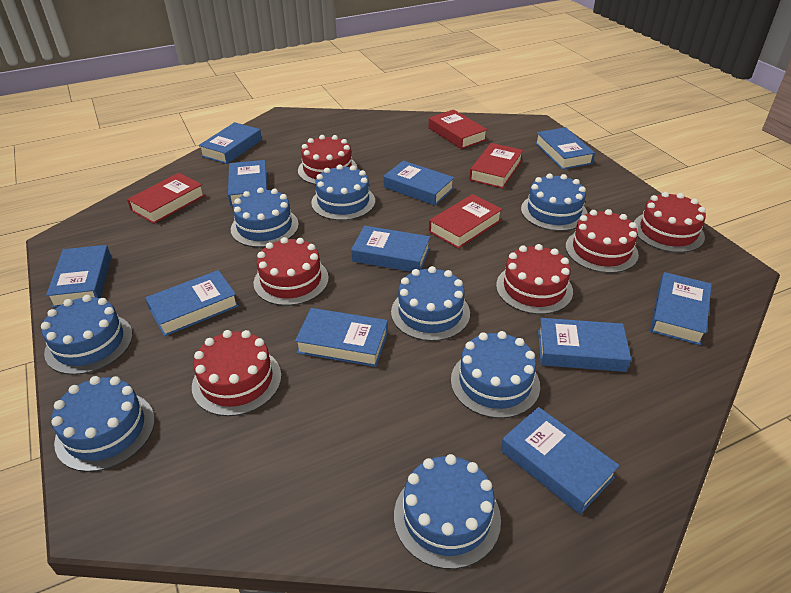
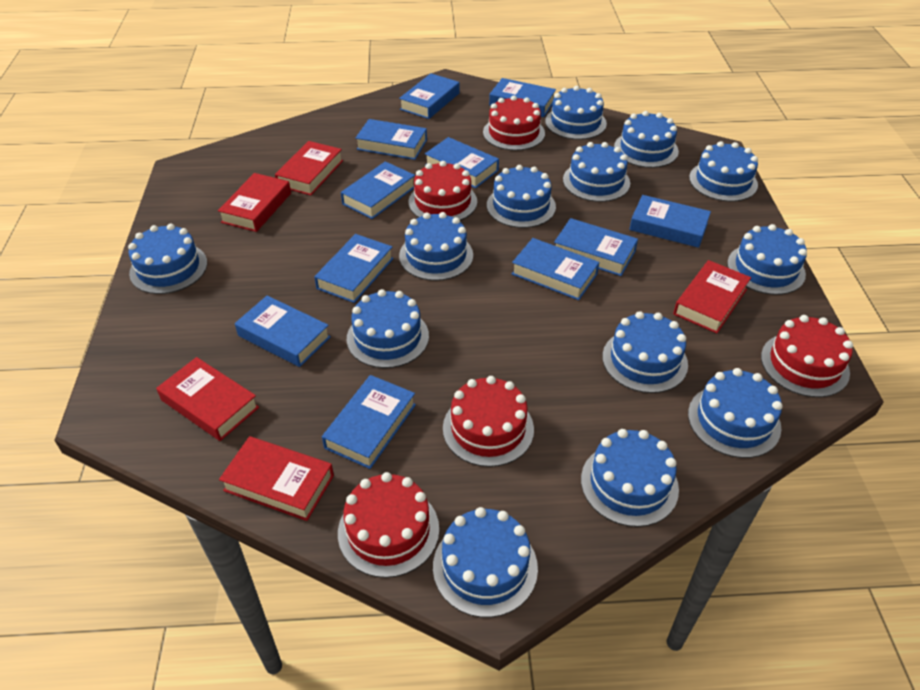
blue cake: 8 -> 13
red book: 4 -> 5
red cake: 6 -> 5

